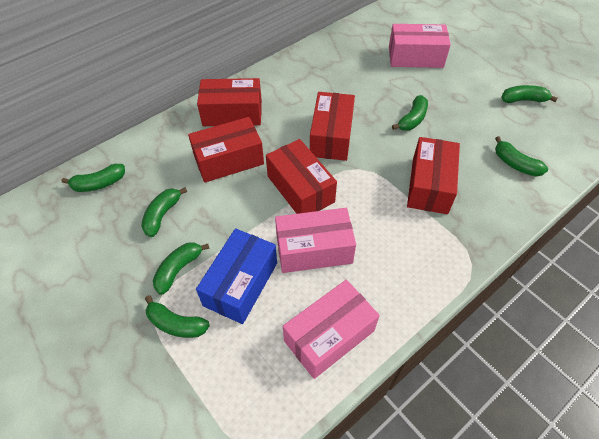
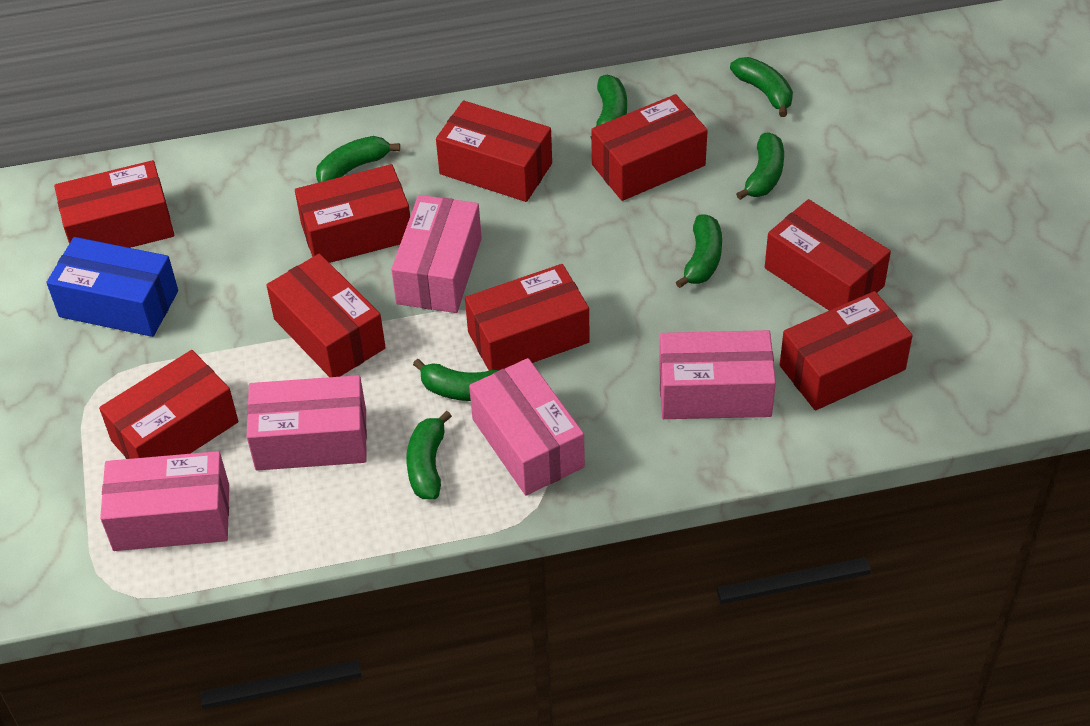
pink box: 3 -> 5
red box: 5 -> 9

